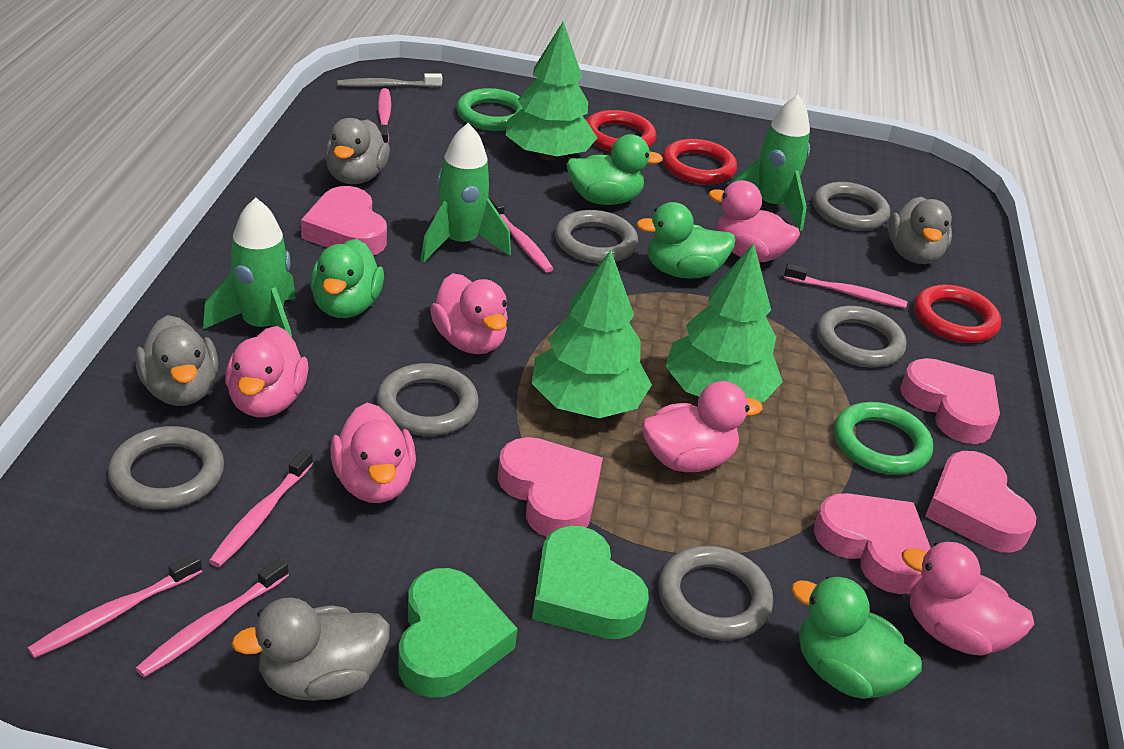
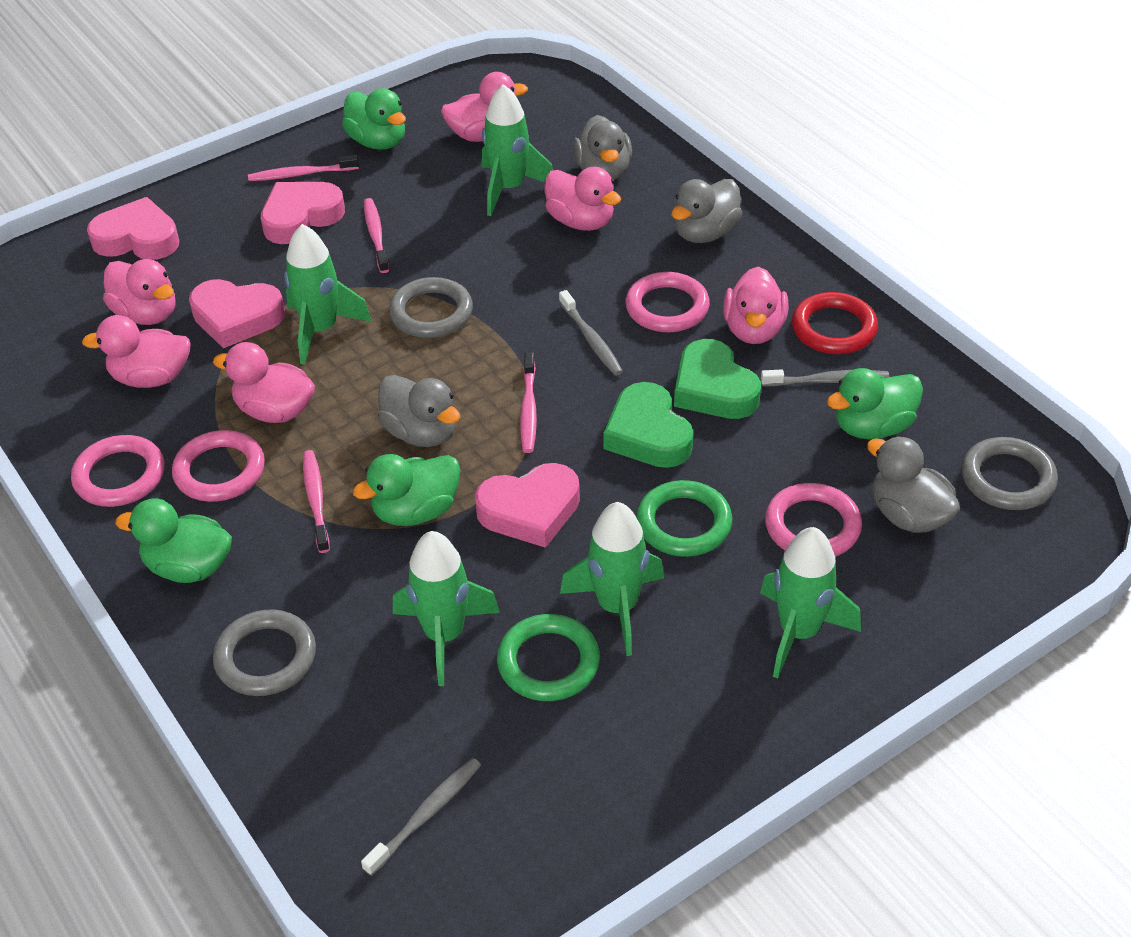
green rocket: 3 -> 5
green tree: 3 -> 0
grey ring: 6 -> 3
grey toothbrush: 1 -> 3
pink heart: 5 -> 4
pink ring: 0 -> 4
pink toothbrush: 6 -> 4
red ring: 3 -> 1

